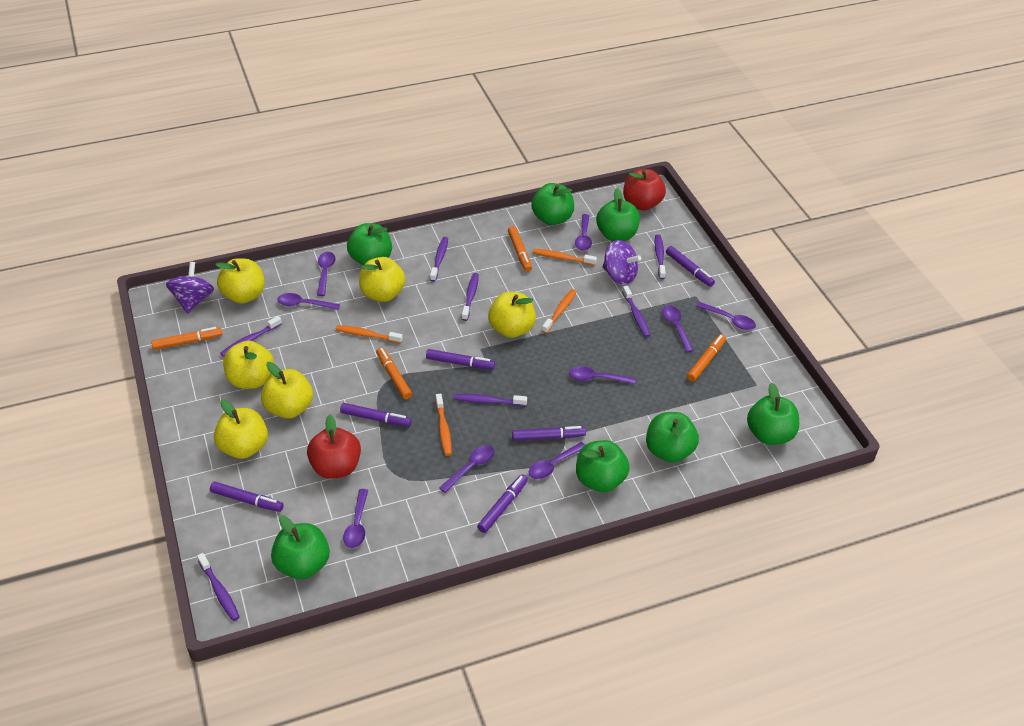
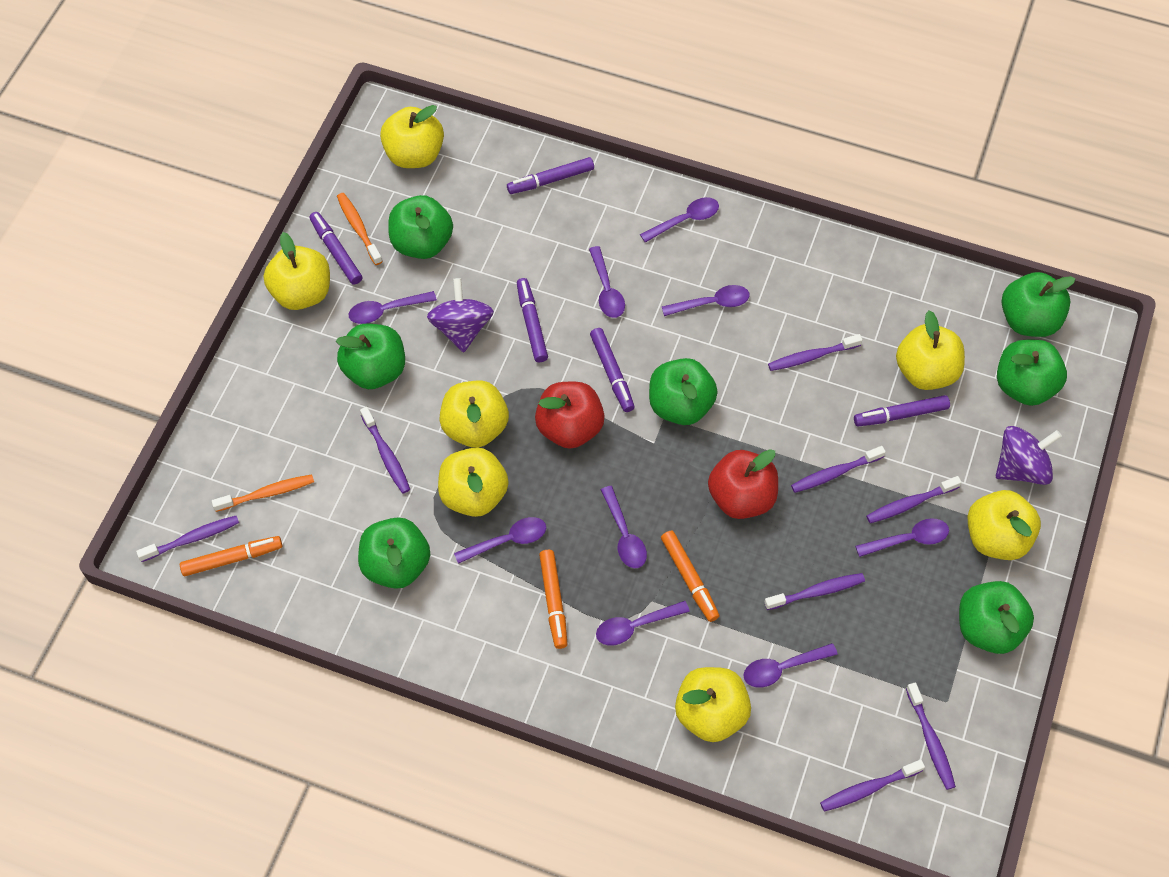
orange marker: 4 -> 3
orange toothbrush: 4 -> 2
purple marker: 6 -> 5
purple toothbrush: 7 -> 8
yellow apple: 6 -> 7

